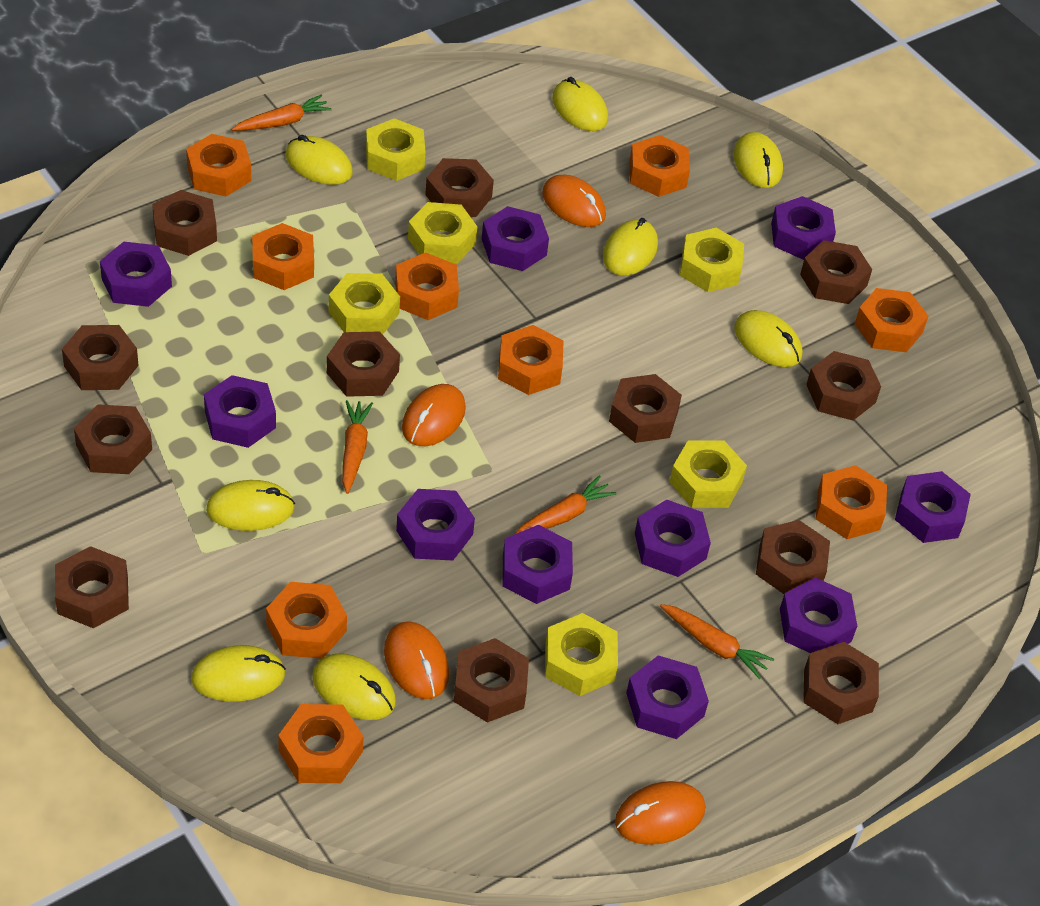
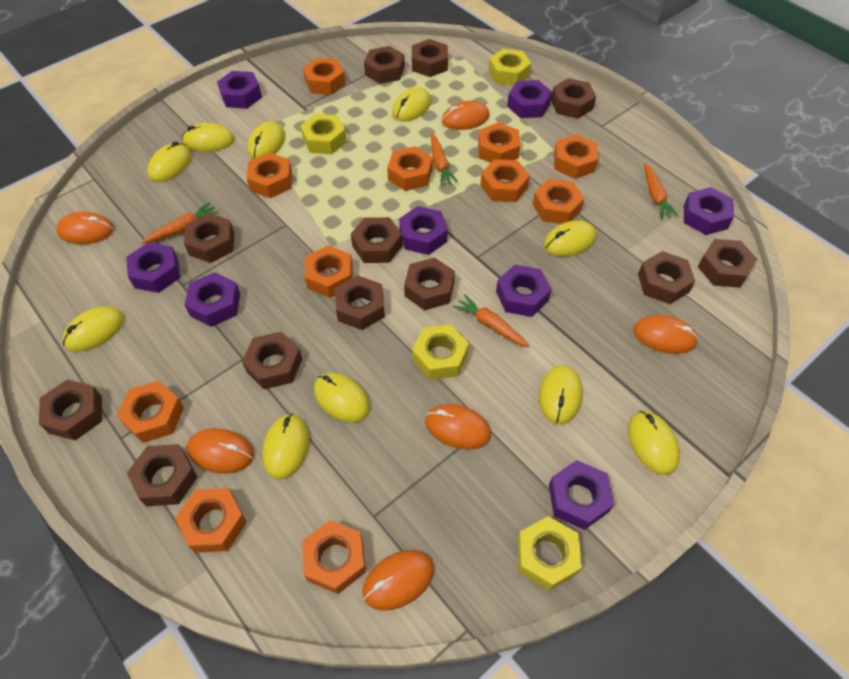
orange mouse: 4 -> 6
orange nut: 9 -> 11
purple nut: 10 -> 8
yellow mouse: 8 -> 10
yellow nut: 6 -> 4

